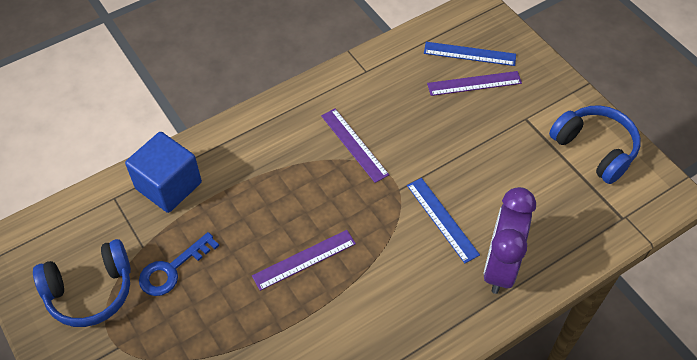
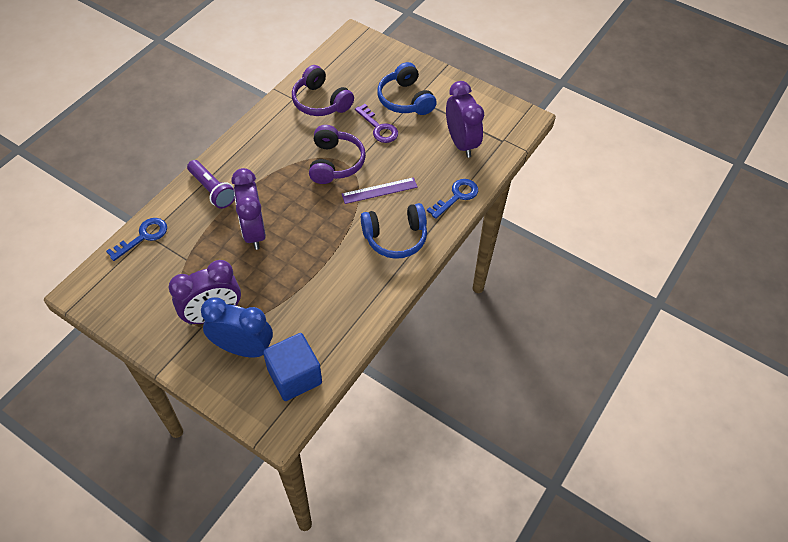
blue clock: 0 -> 1
blue key: 1 -> 2
blue ruler: 2 -> 0
purple clock: 1 -> 3
purple flashlight: 0 -> 1
purple headphones: 0 -> 2
purple key: 0 -> 1
purple ruler: 3 -> 1

